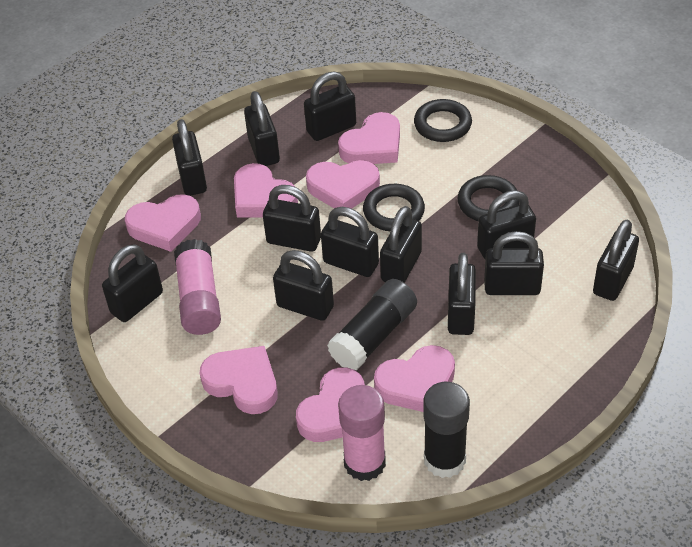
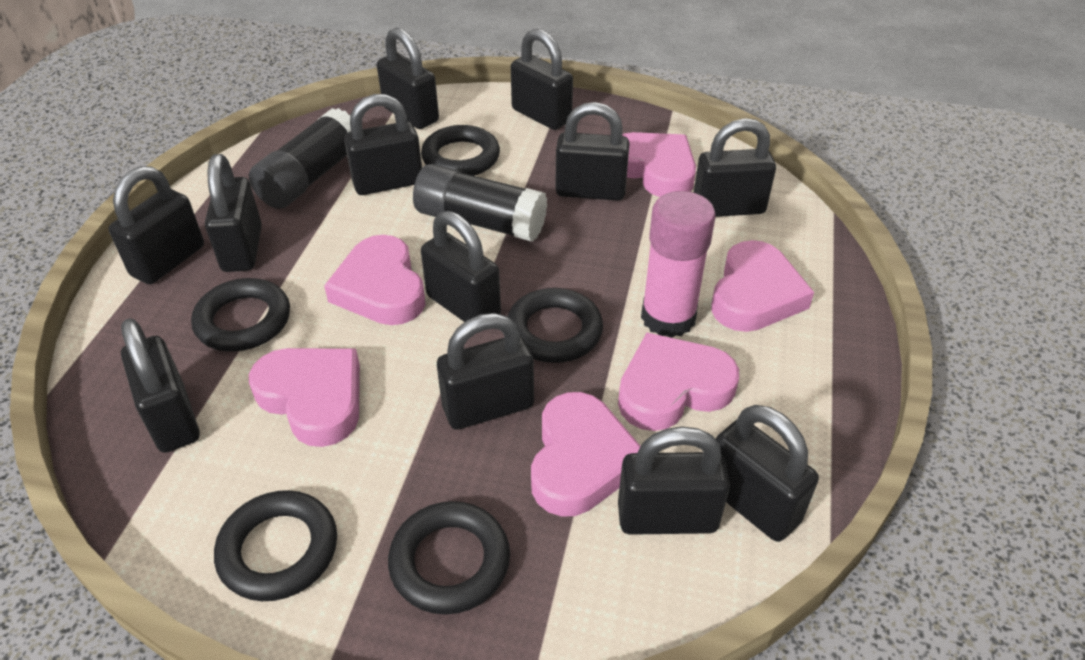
black ring: 3 -> 5
pink glue stick: 2 -> 1
pink heart: 7 -> 6

